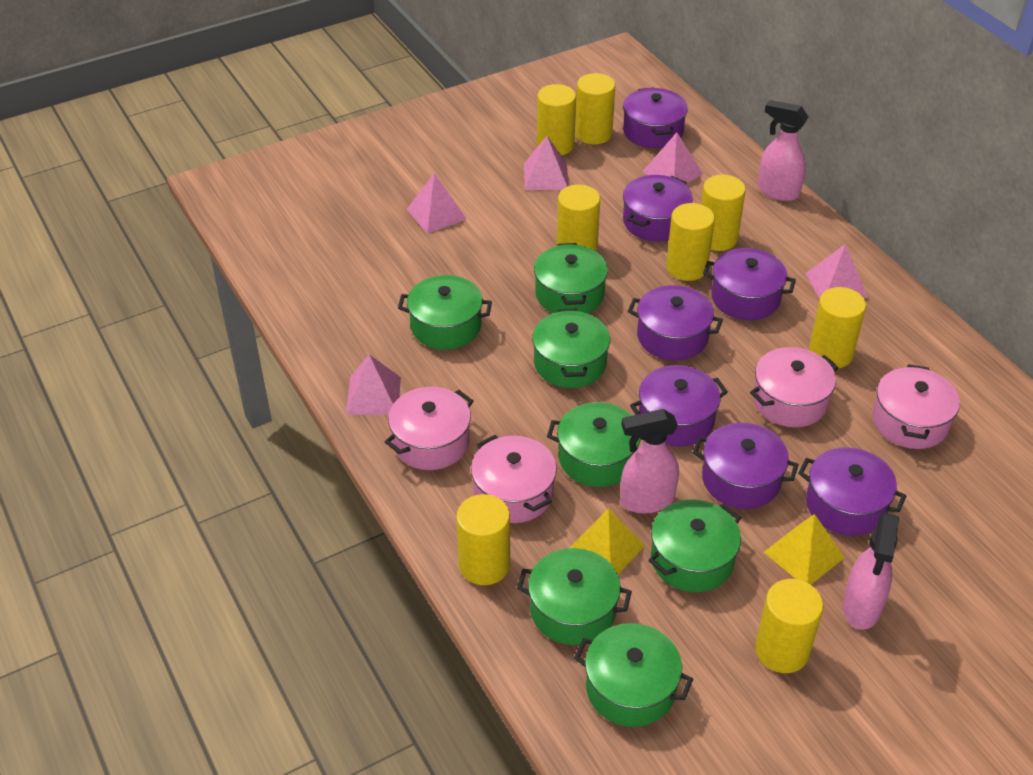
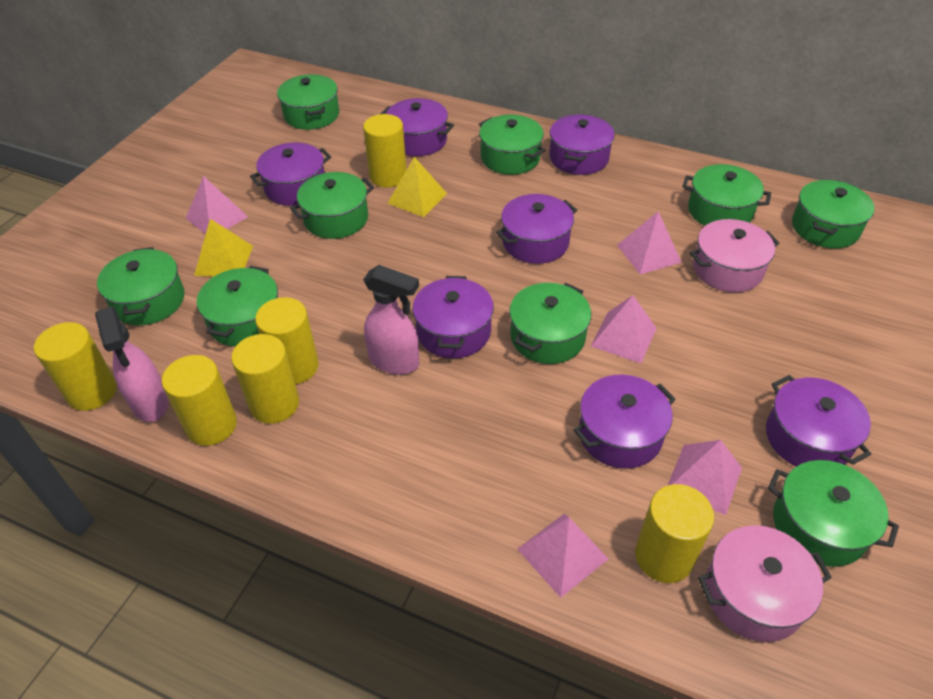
green pot: 7 -> 9
pink pot: 4 -> 2
pink spray bottle: 3 -> 2
yellow cylinder: 8 -> 6

